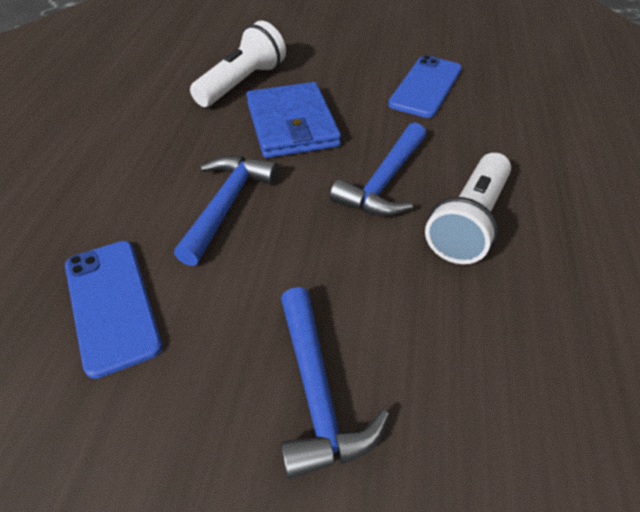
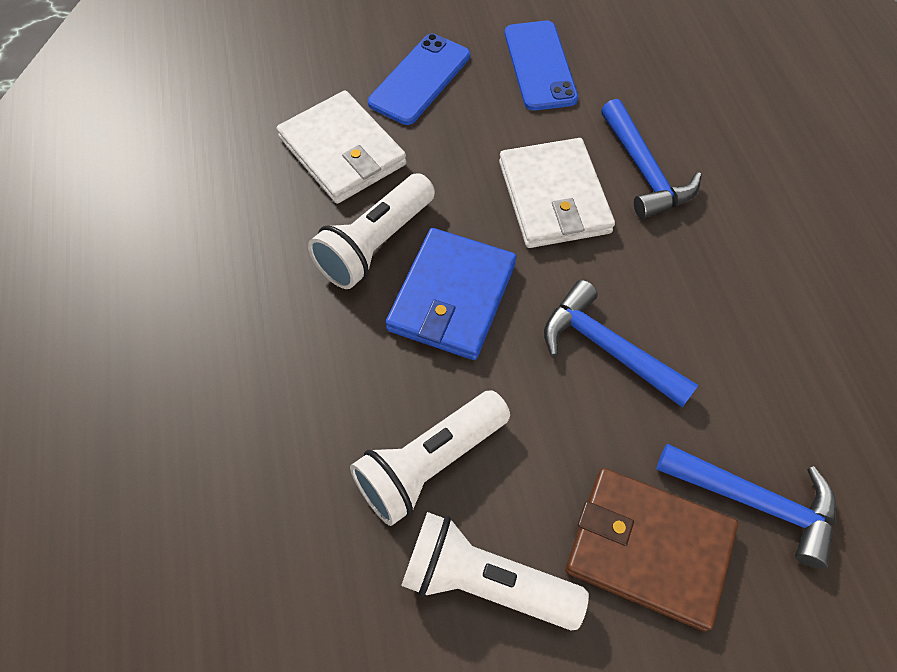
brown wallet: 0 -> 1
white flashlight: 2 -> 3
white wallet: 0 -> 2

